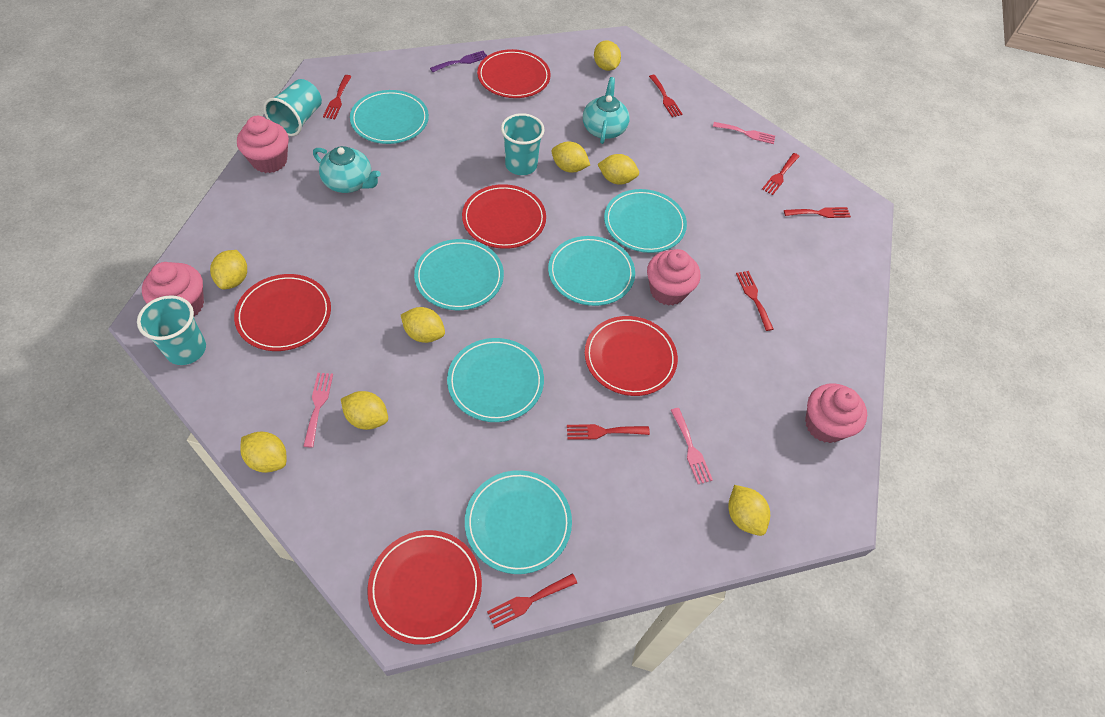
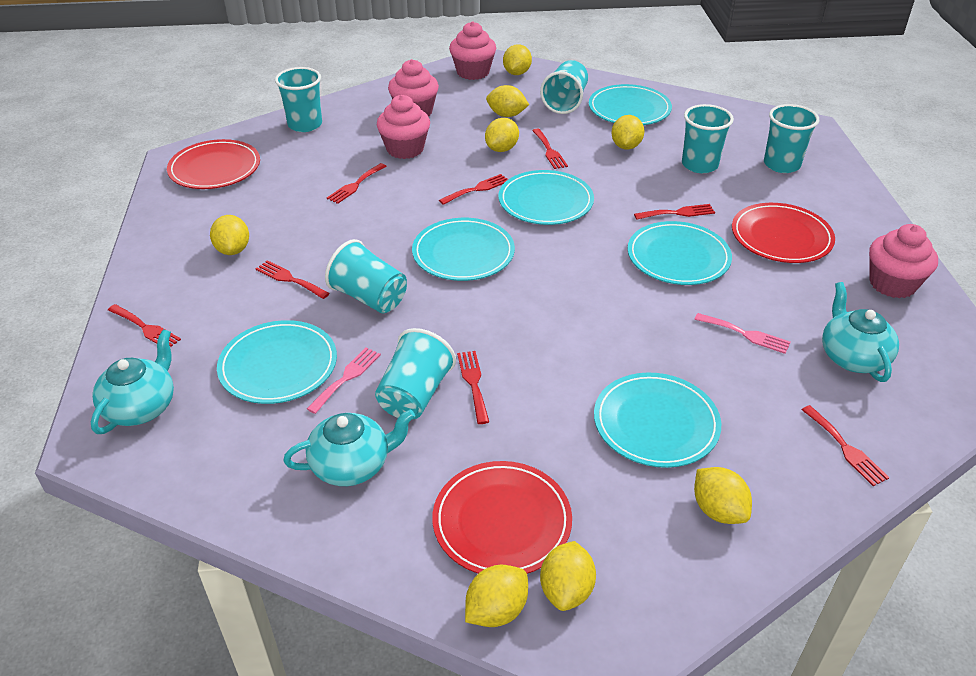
pink fork: 3 -> 2
purple fork: 1 -> 0
red fork: 7 -> 8
red plate: 5 -> 3
turquoise cup: 3 -> 6
turquoise teapot: 2 -> 3

